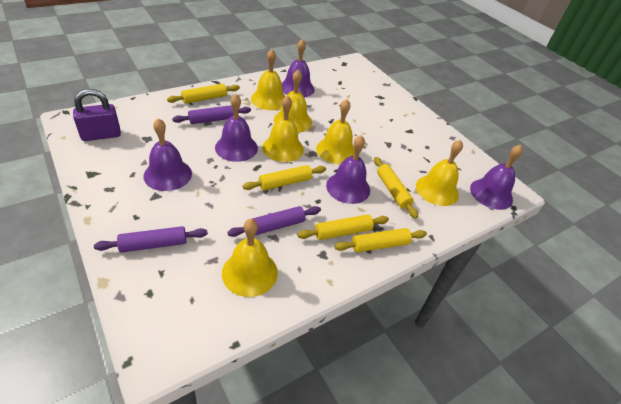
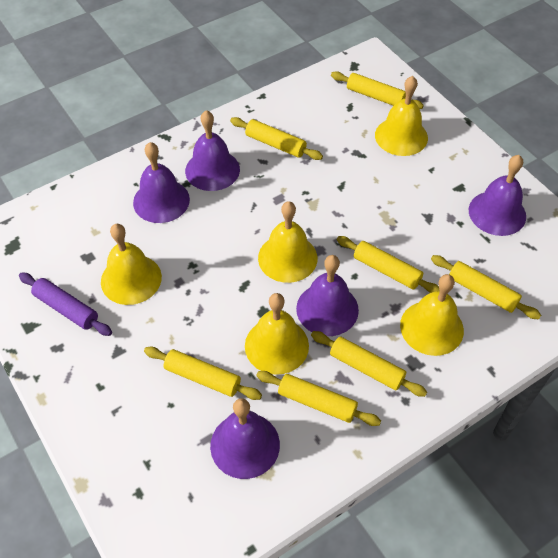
purple padlock: 1 -> 0
purple rolling pin: 3 -> 1
yellow bell: 6 -> 5
yellow rolling pin: 5 -> 7

